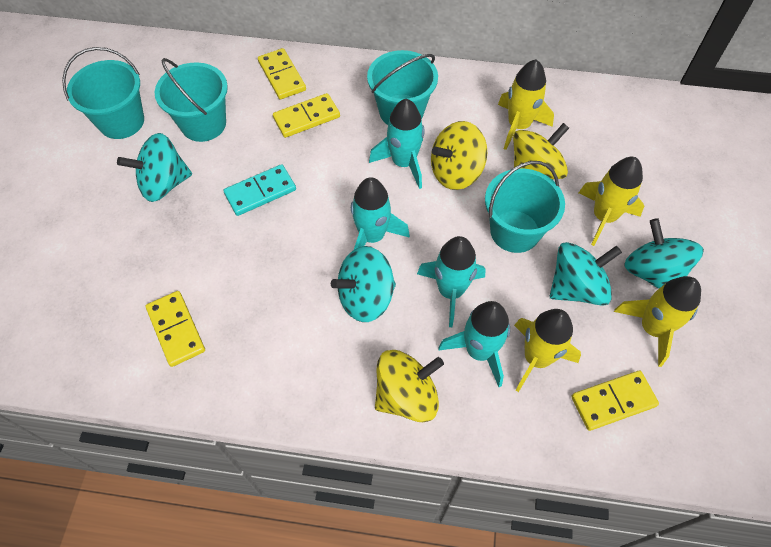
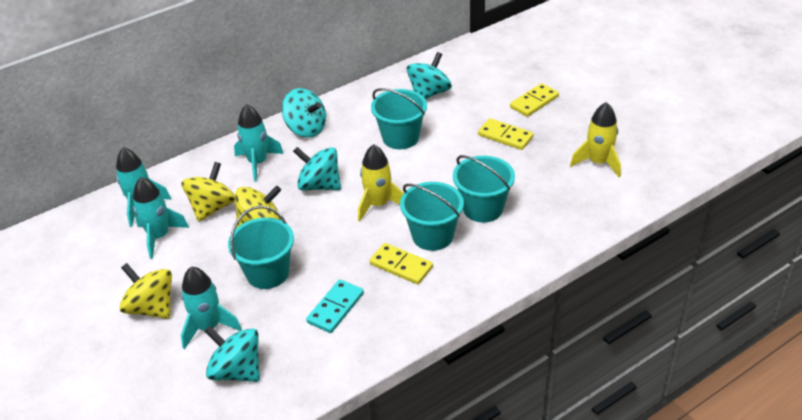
yellow domino: 4 -> 3
yellow rocket: 4 -> 2

